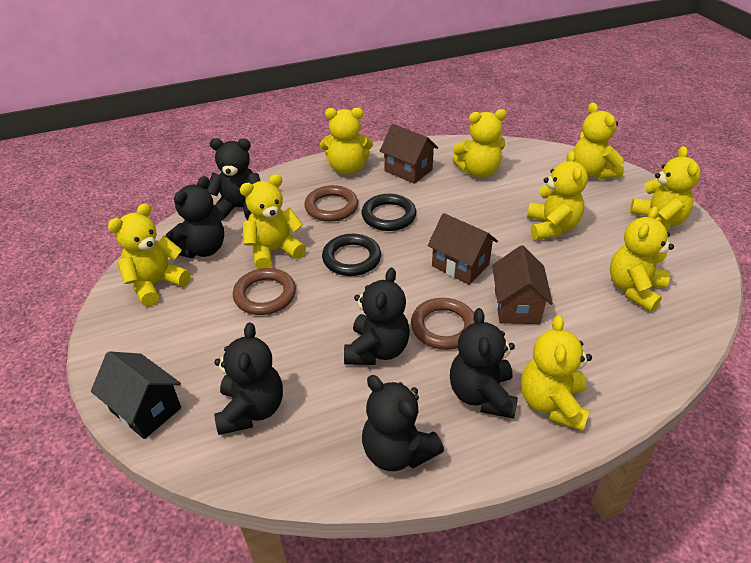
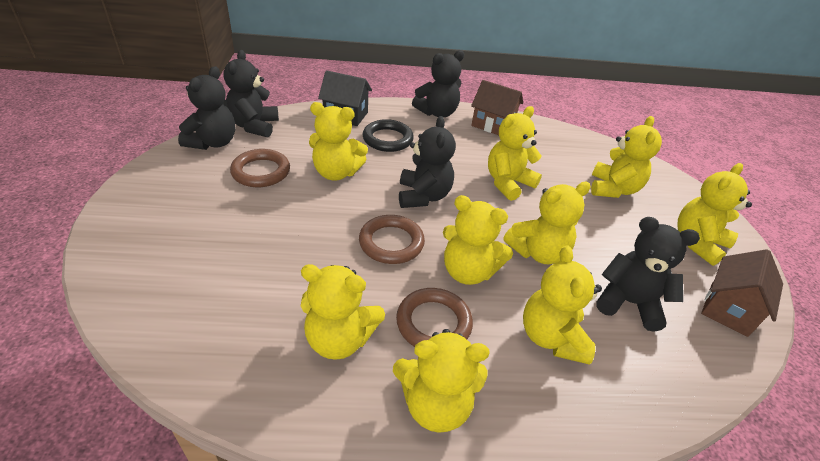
black ring: 2 -> 1
black teddy bear: 6 -> 5
brown house: 3 -> 2

